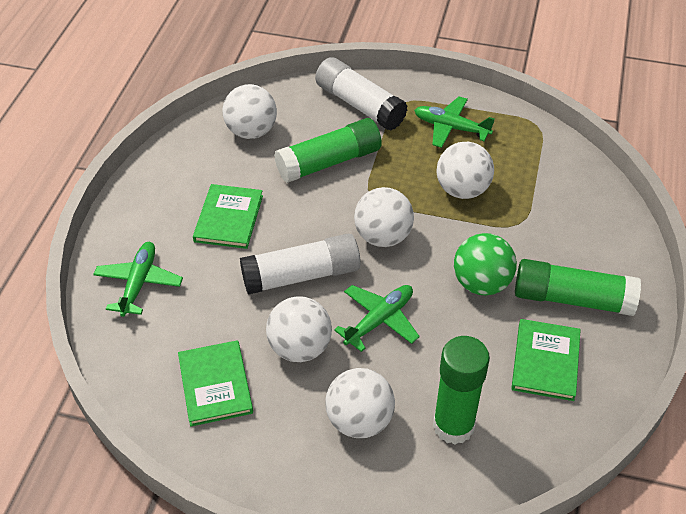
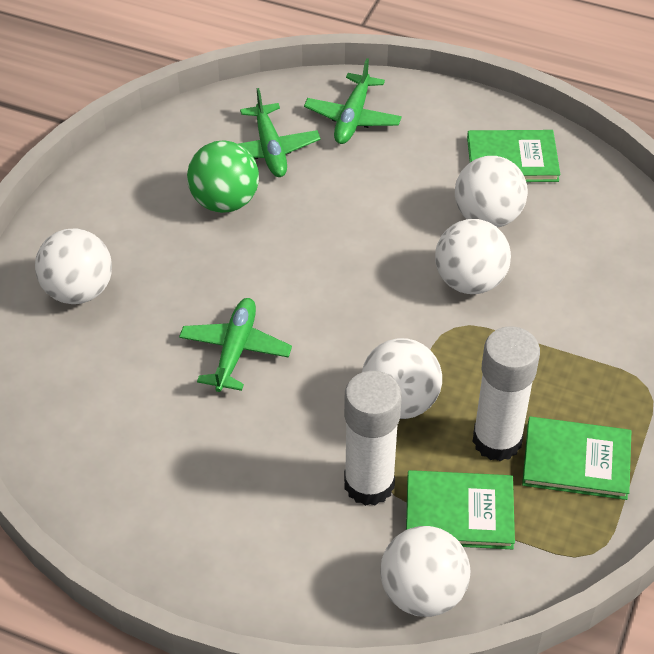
green glue stick: 3 -> 0

